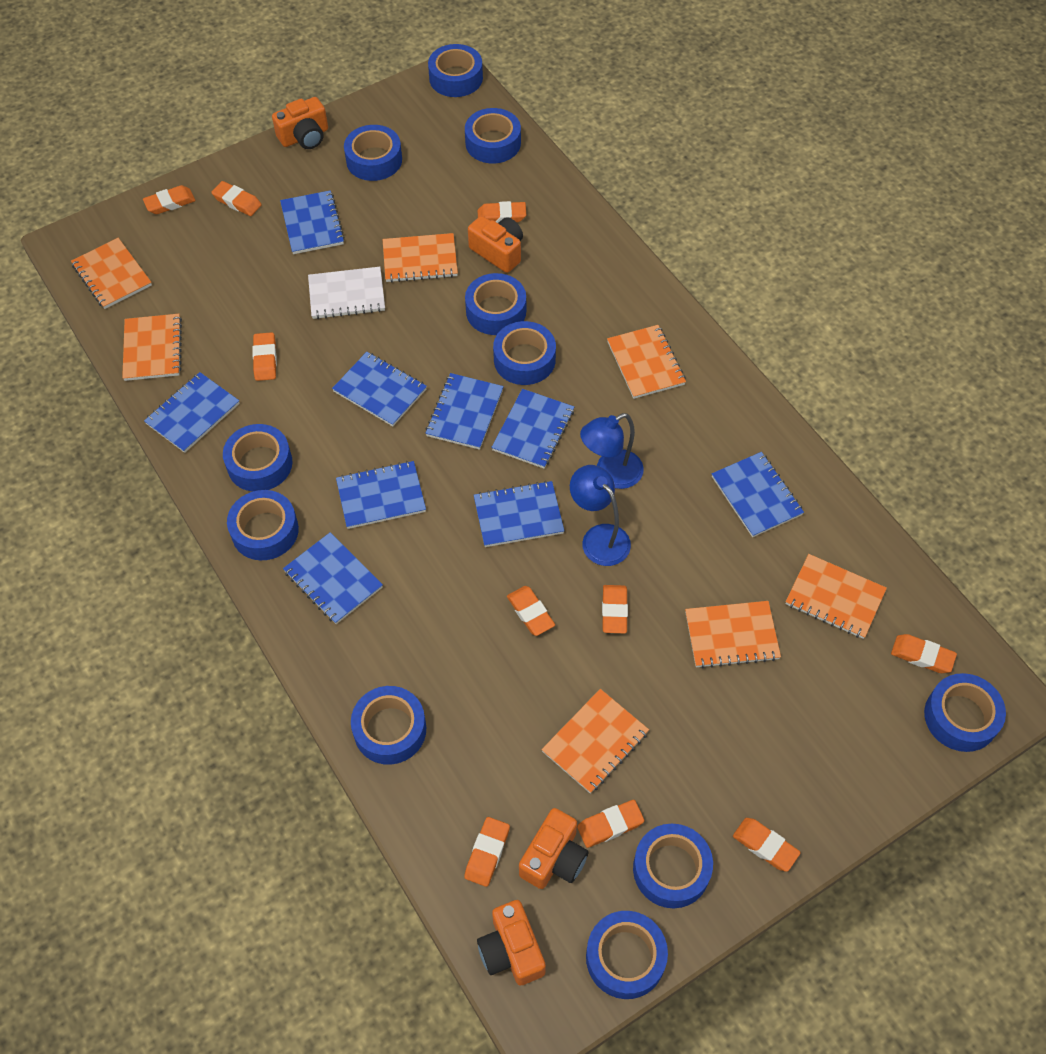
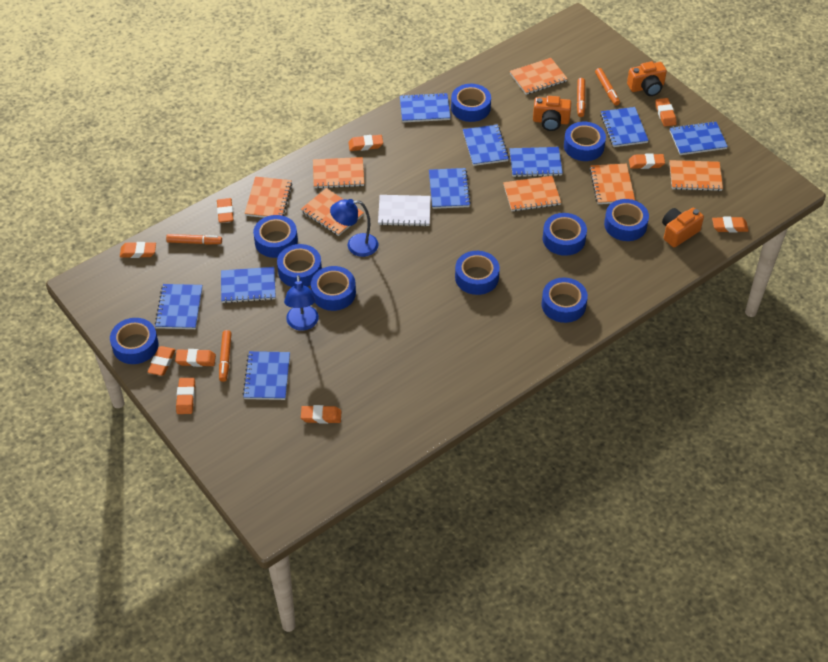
blue tape: 11 -> 10
orange camera: 4 -> 3
orange marker: 0 -> 4

